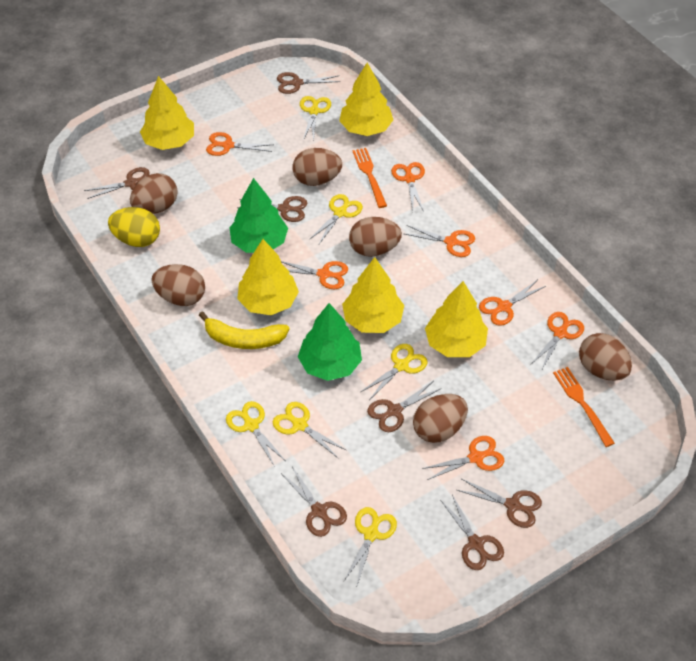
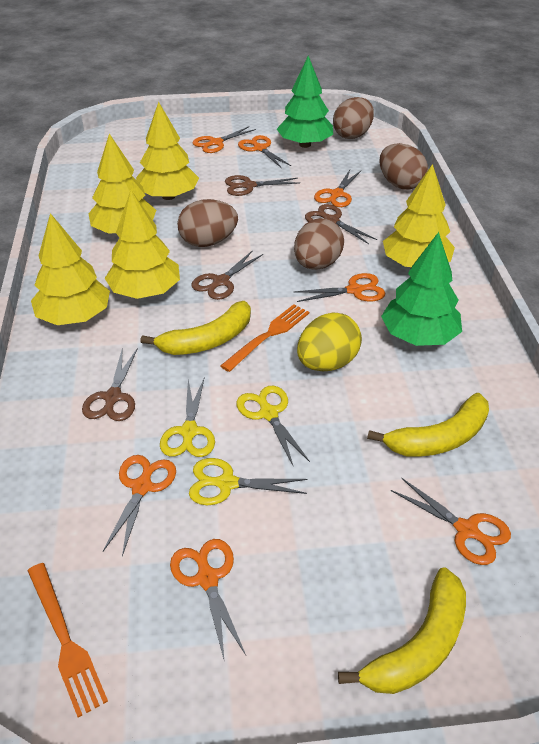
brown egg: 6 -> 4
brown scissors: 7 -> 4
yellow banana: 1 -> 3
yellow scissors: 6 -> 3

